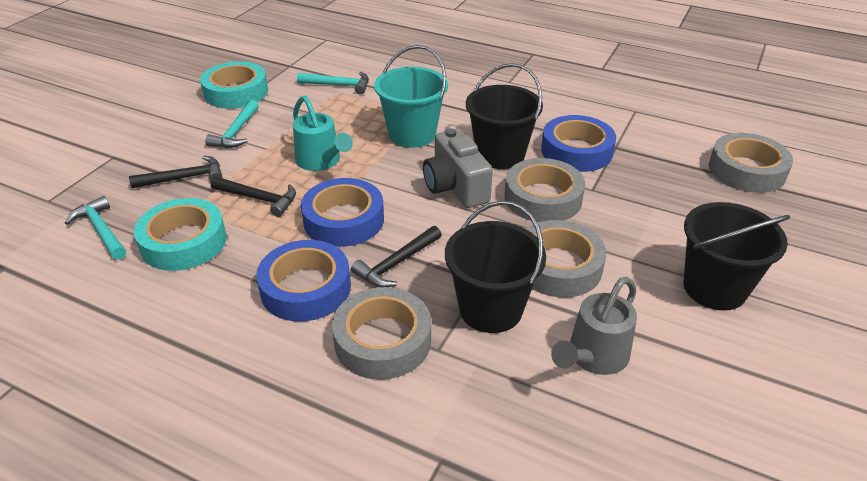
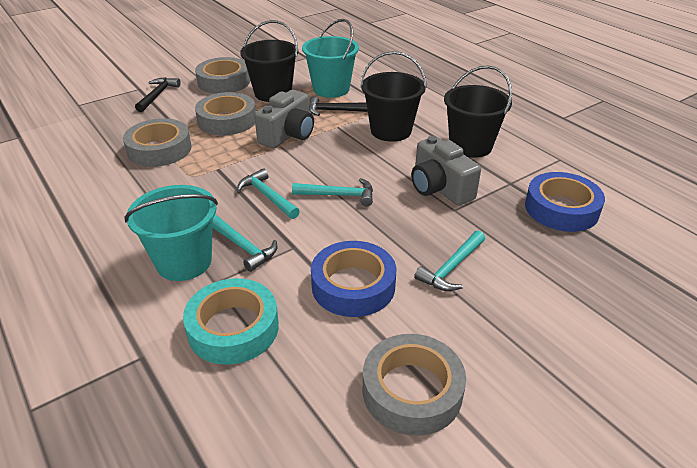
black hammer: 3 -> 2
blue tape: 3 -> 2
grey camera: 1 -> 2
grey watering can: 1 -> 0
turquoise bucket: 1 -> 2
turquoise hammer: 3 -> 4
turquoise tape: 2 -> 1
turquoise watering can: 1 -> 0

